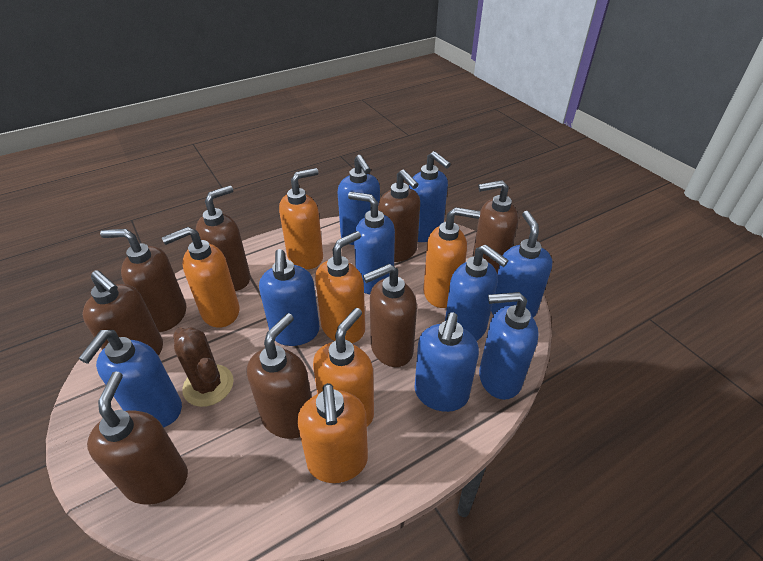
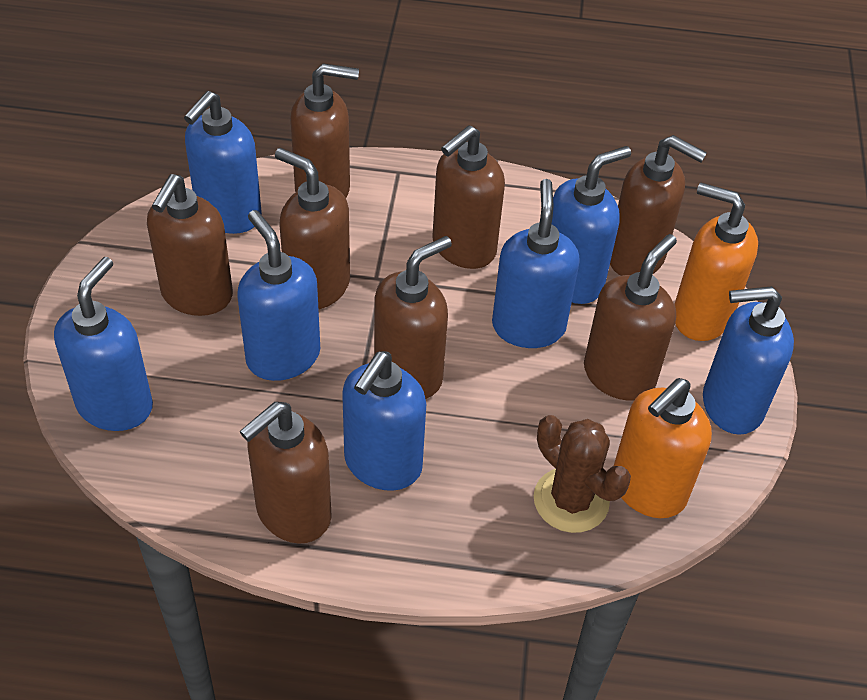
blue soap dispenser: 9 -> 7
orange soap dispenser: 6 -> 2

